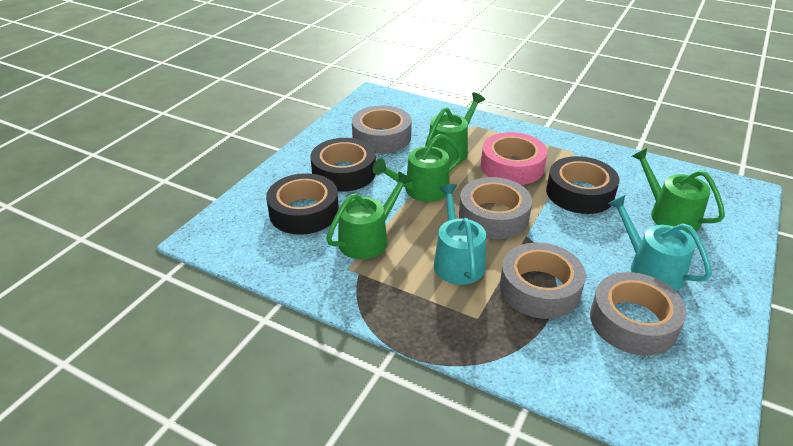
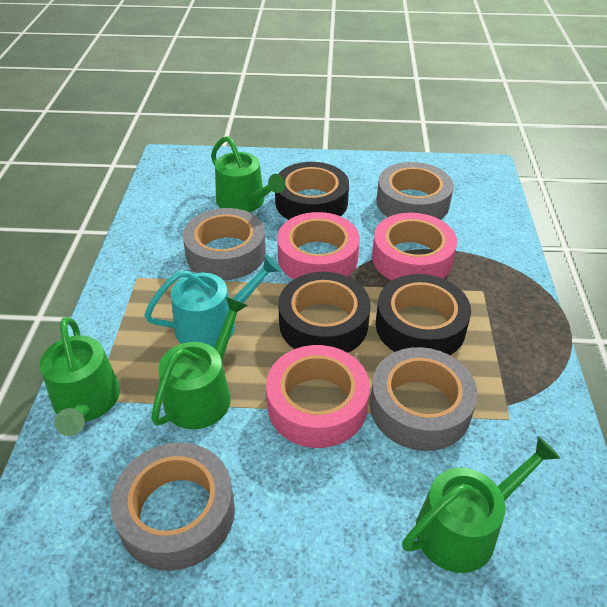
pink tape: 1 -> 3
turquoise watering can: 2 -> 1

